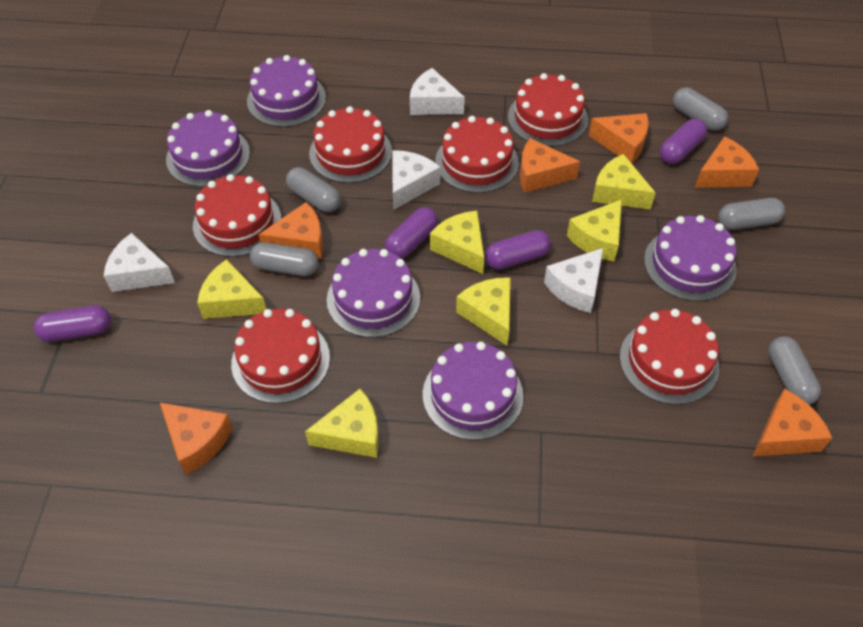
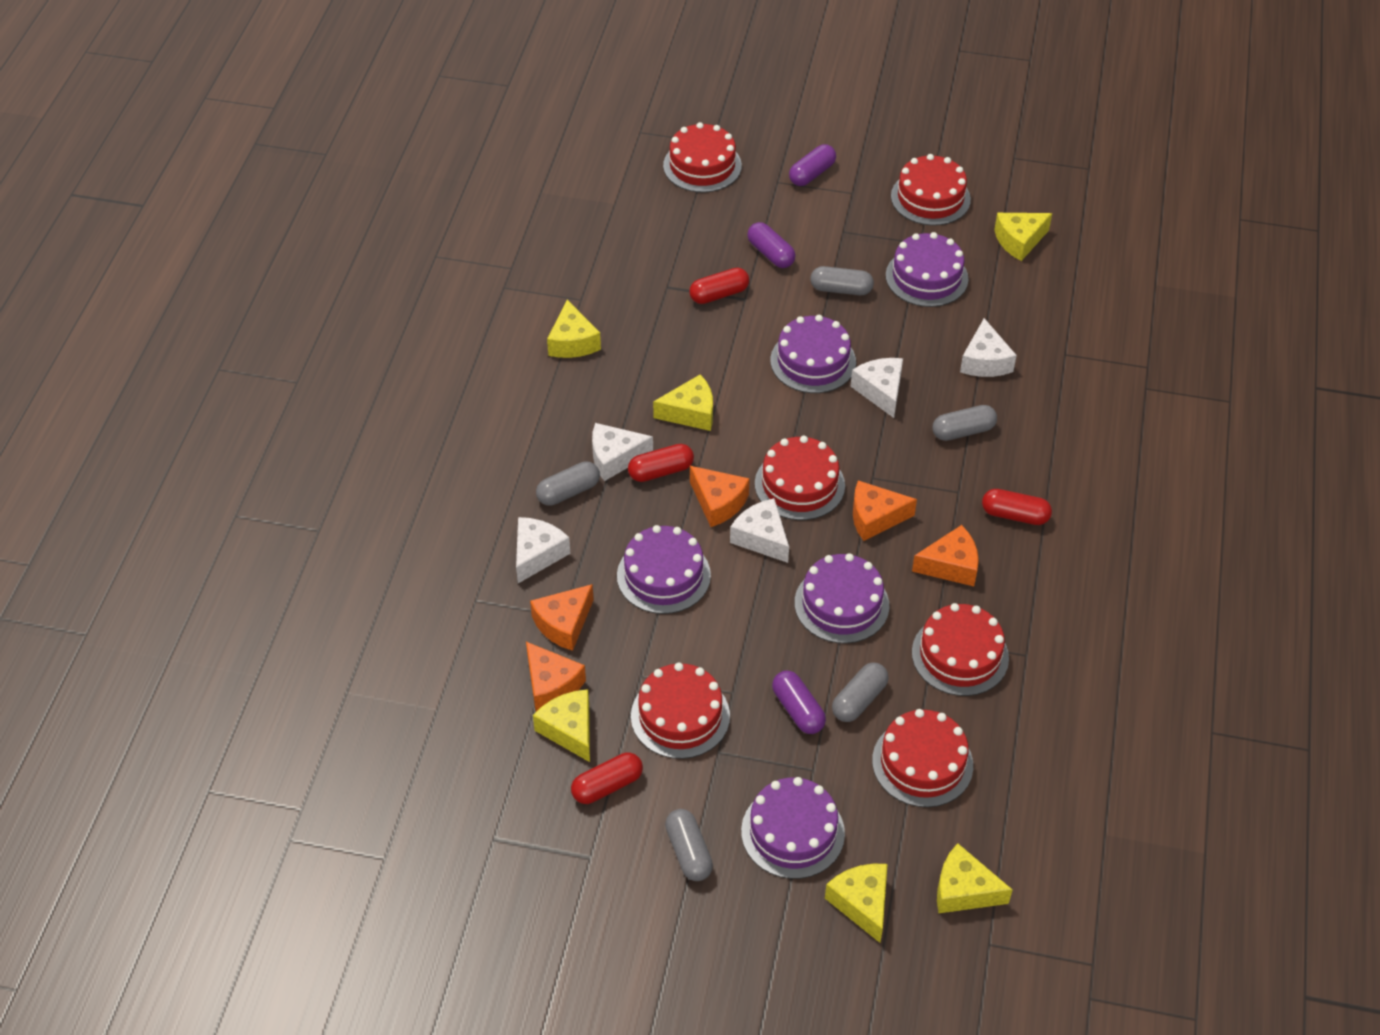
orange cheese: 6 -> 5
purple capsule: 4 -> 3
red capsule: 0 -> 4
white cheese: 4 -> 5

